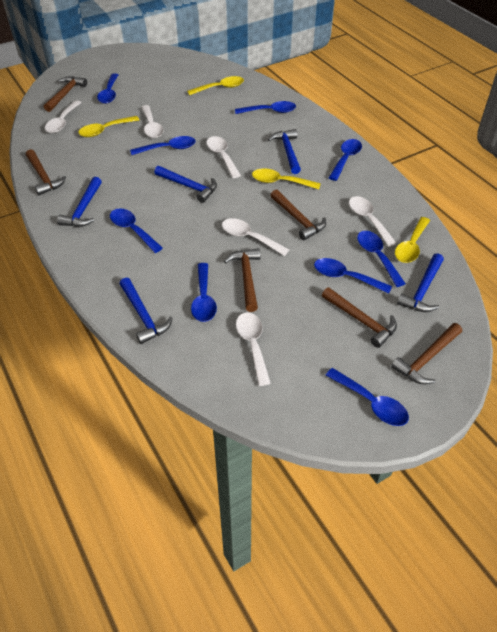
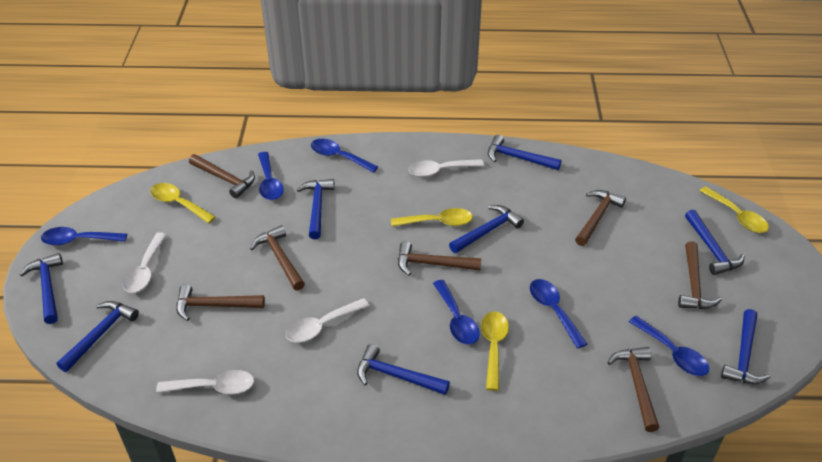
blue hammer: 5 -> 8
blue spoon: 9 -> 6
brown hammer: 6 -> 7
white spoon: 6 -> 4

